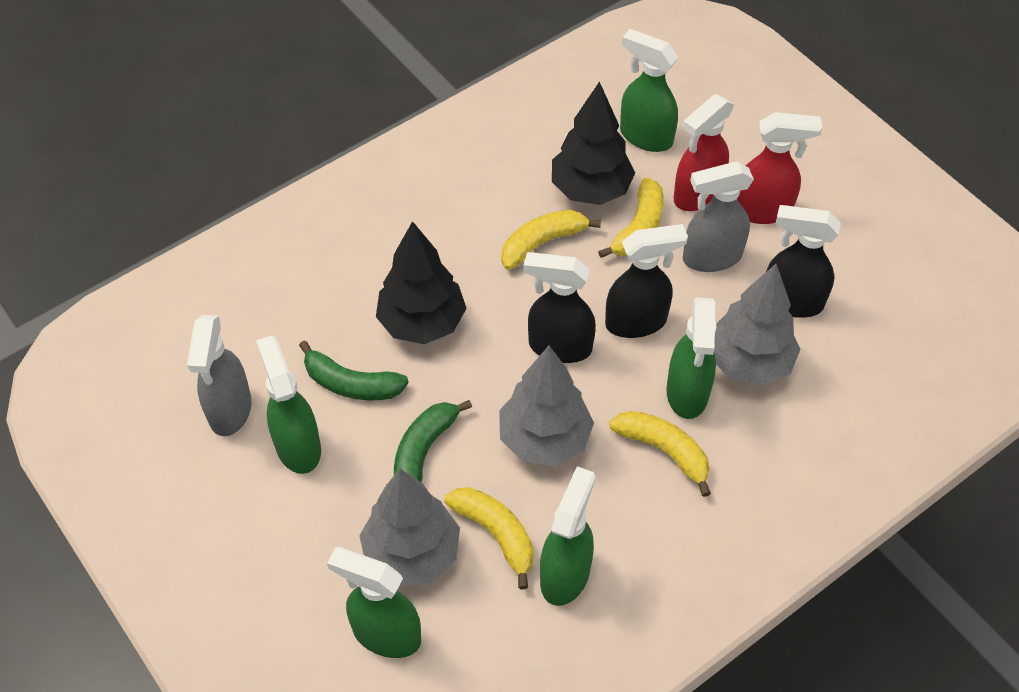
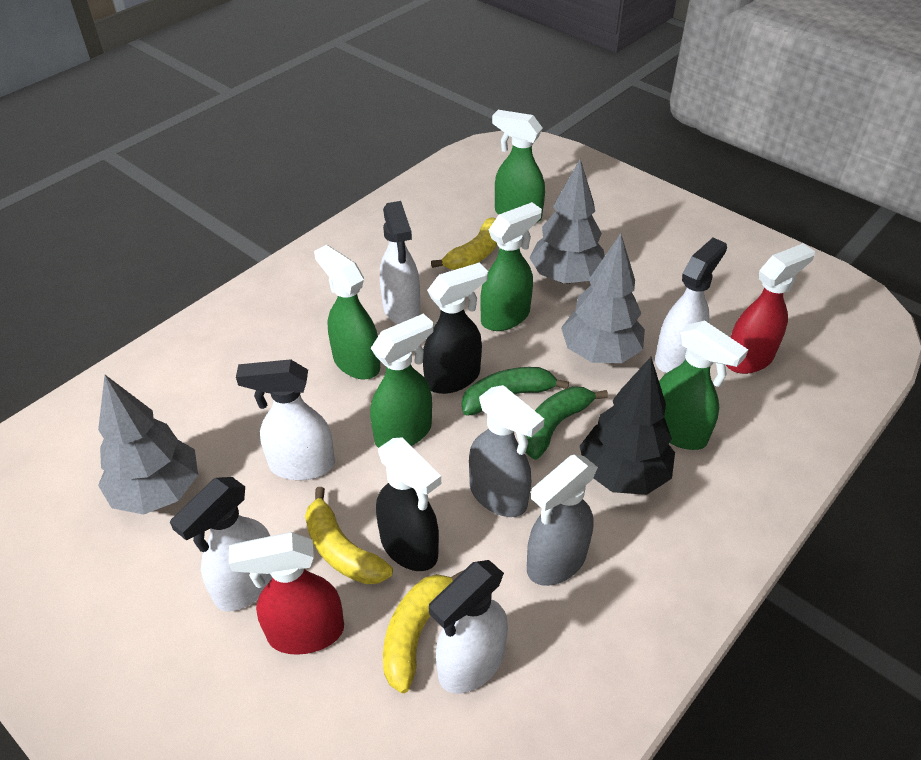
black spray bottle: 3 -> 2
black tree: 2 -> 1
white spray bottle: 0 -> 5
yellow banana: 4 -> 3

